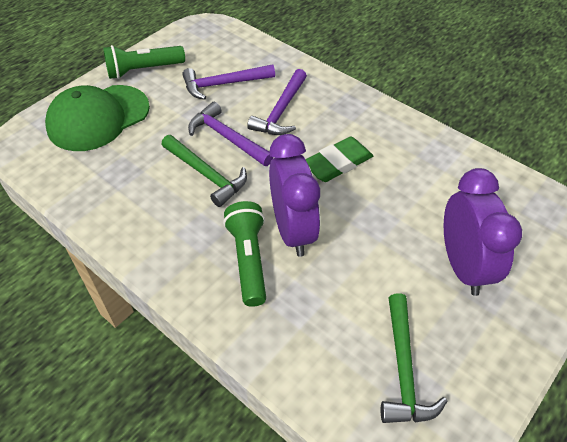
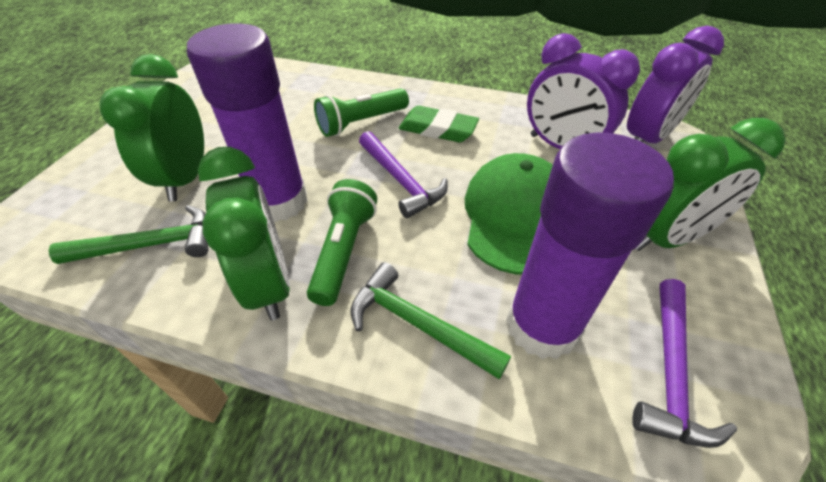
green clock: 0 -> 3
purple glue stick: 0 -> 2
purple hammer: 3 -> 2

